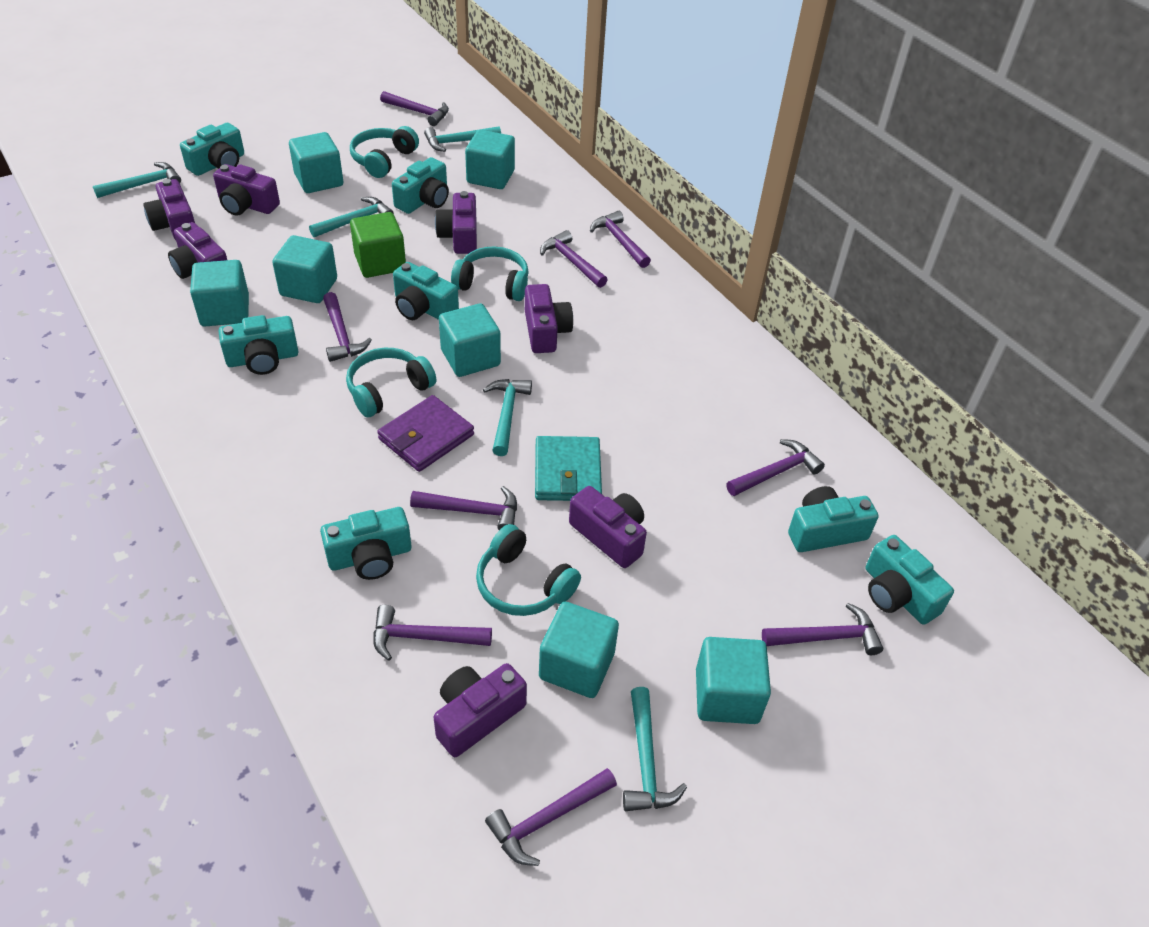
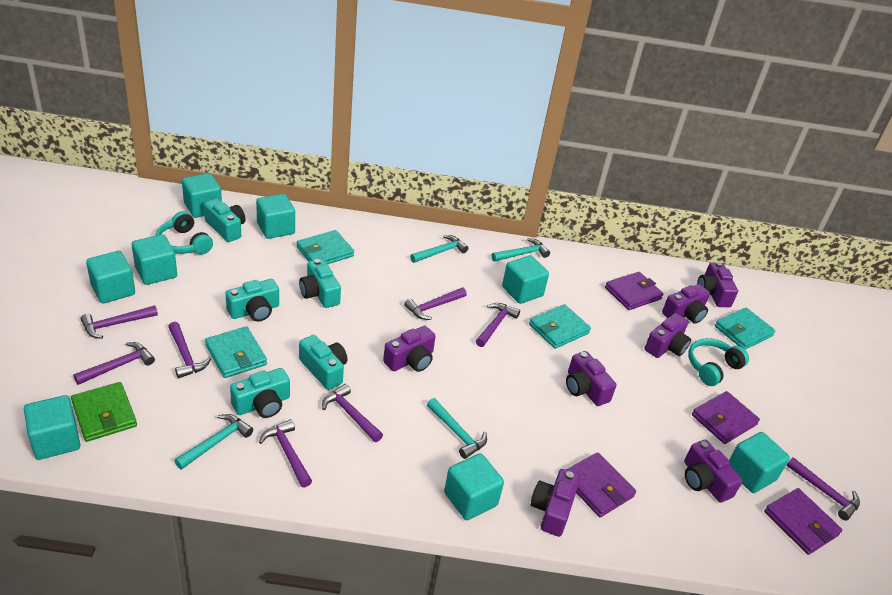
green cube: 1 -> 0
green wallet: 0 -> 1
purple hammer: 9 -> 8
purple wallet: 1 -> 4
turquoise camera: 7 -> 5
turquoise cube: 7 -> 8
turquoise hammer: 5 -> 4
turquoise headphones: 4 -> 2
turquoise wallet: 1 -> 4

